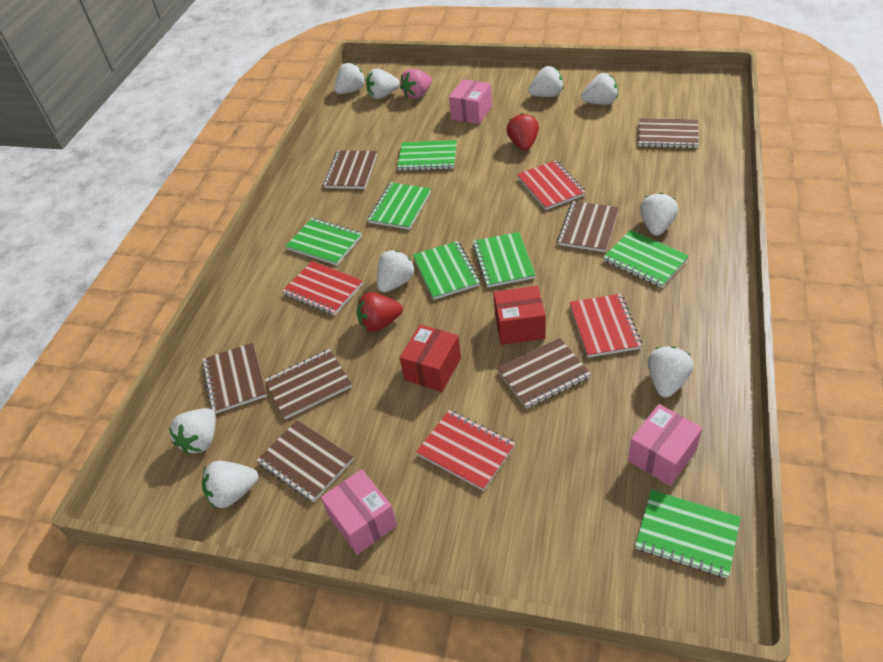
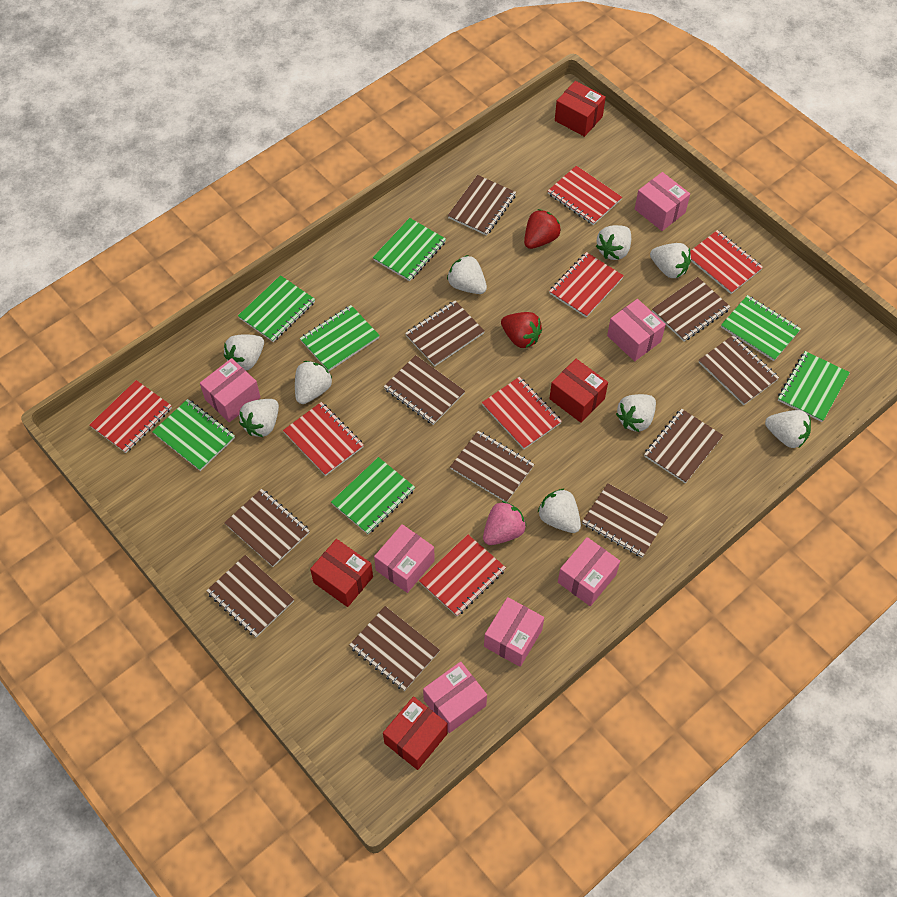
brown notebook: 7 -> 11
pink box: 3 -> 7
red box: 2 -> 4
red notebook: 4 -> 7

